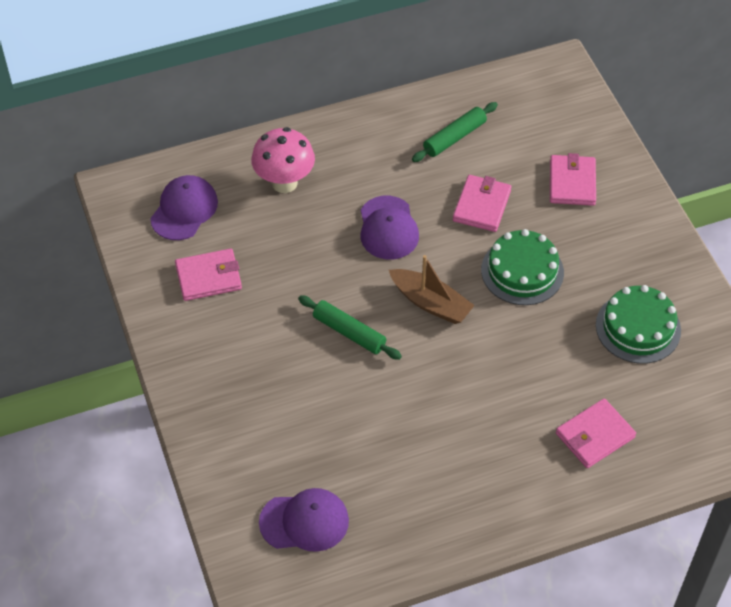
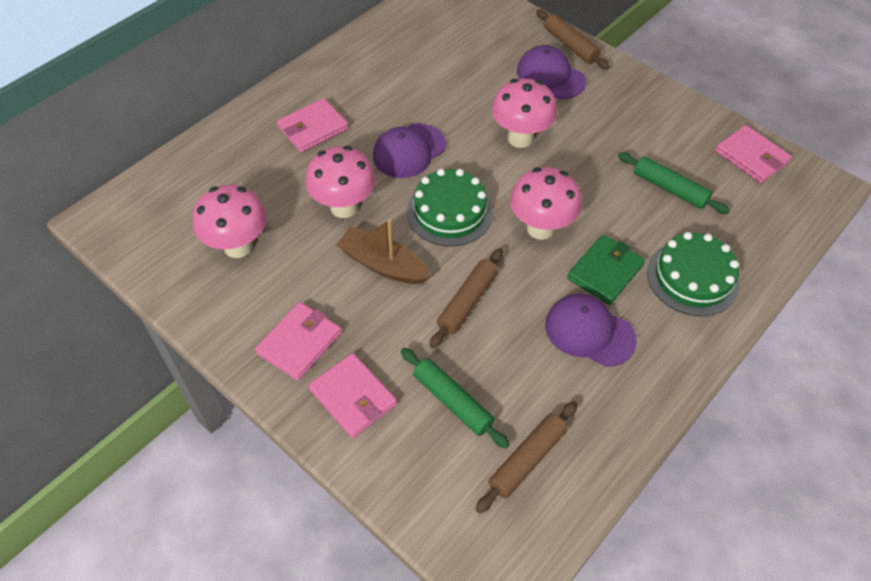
brown rolling pin: 0 -> 3
green wallet: 0 -> 1
pink mushroom: 1 -> 4

